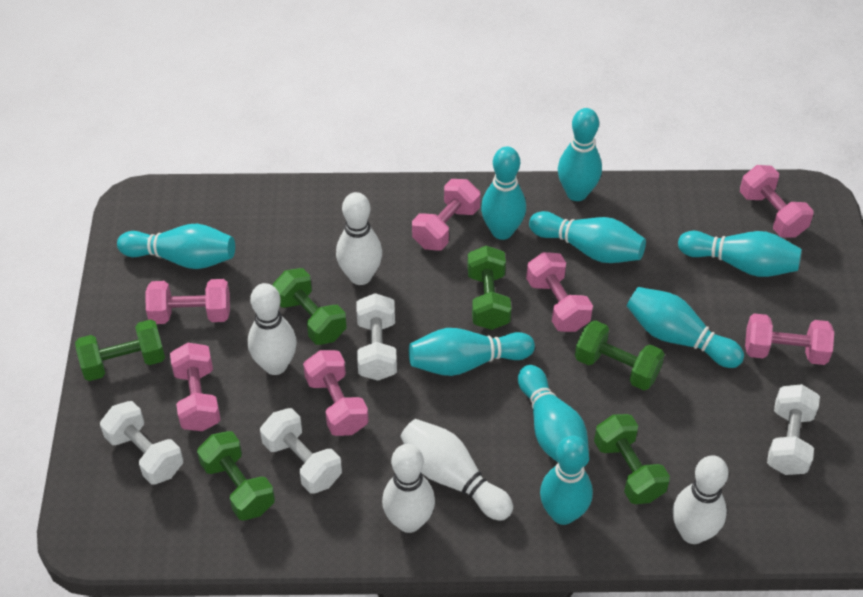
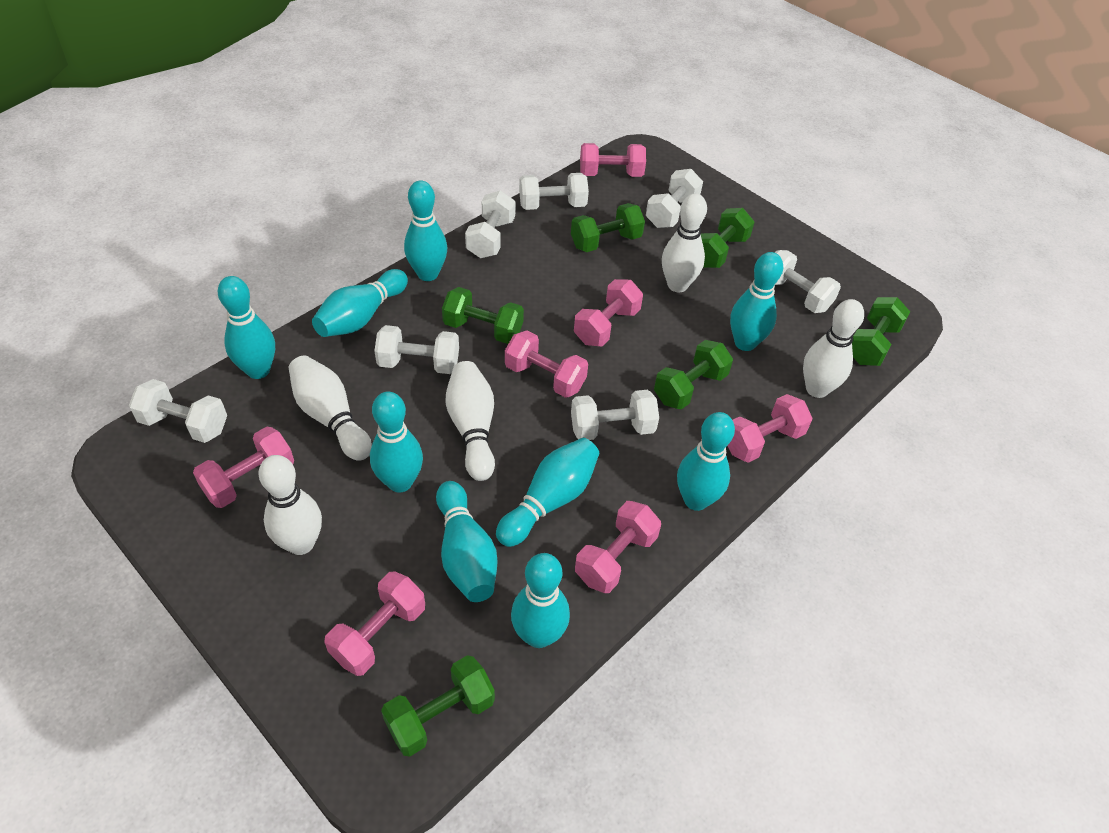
white dumbbell: 4 -> 7

